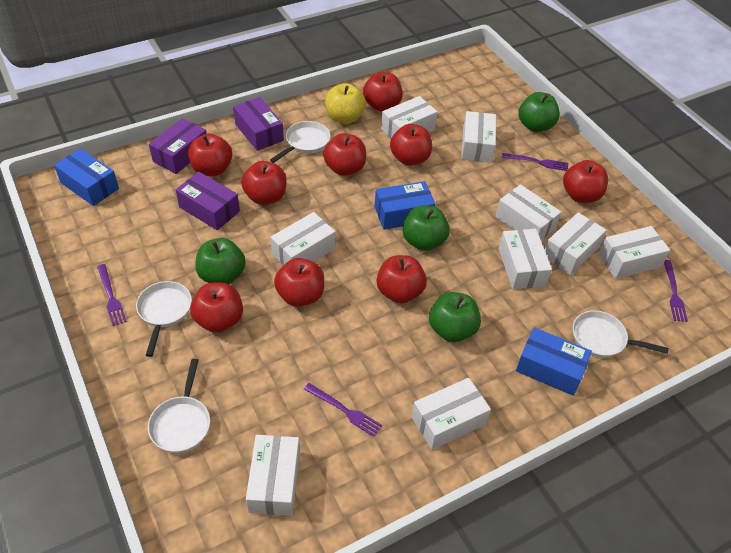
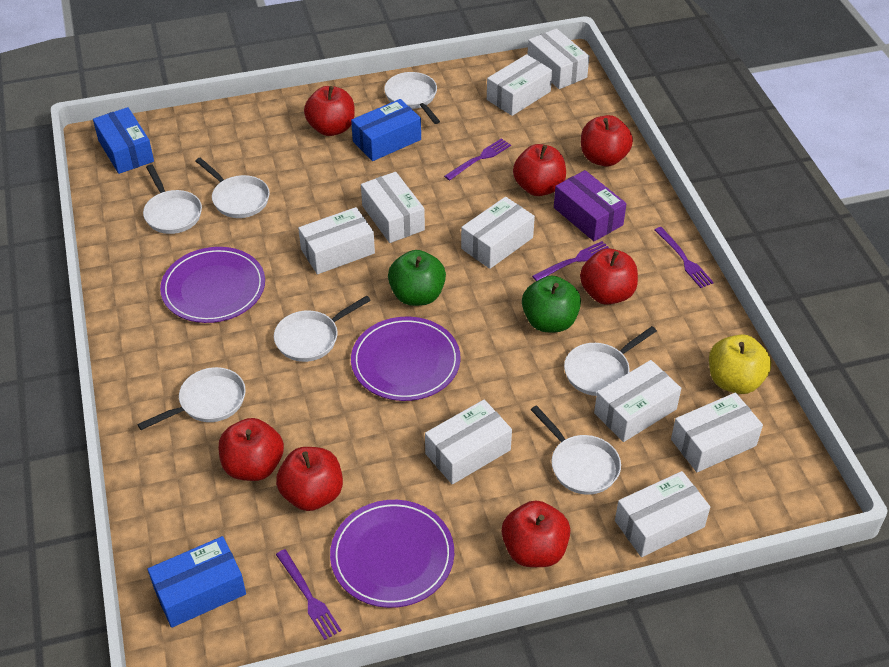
green apple: 4 -> 2
purple box: 3 -> 1
purple plate: 0 -> 3
red apple: 9 -> 7
white pan: 4 -> 7

